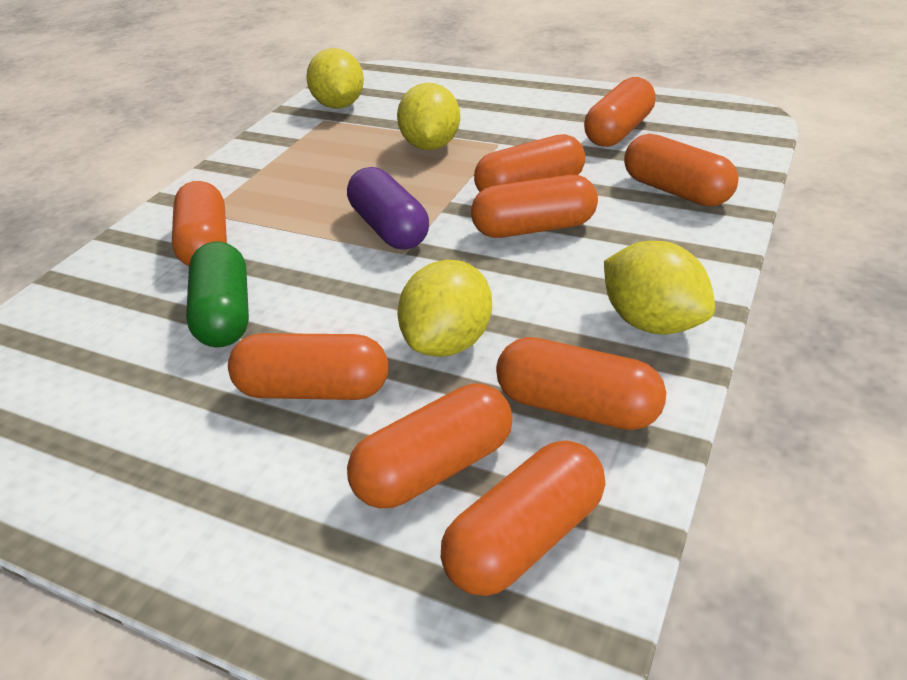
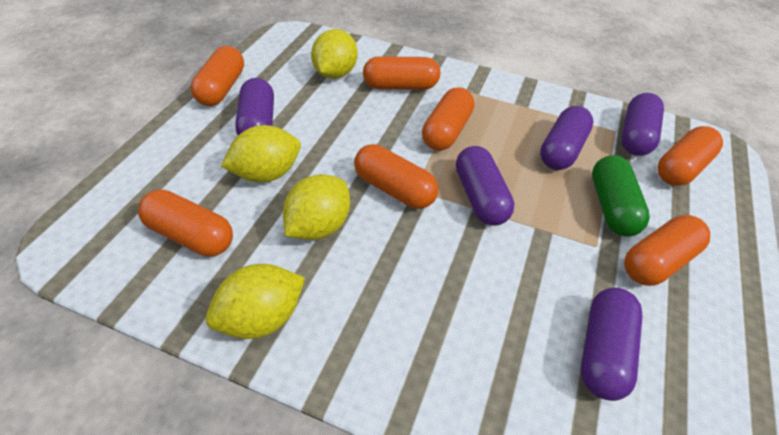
orange capsule: 9 -> 7
purple capsule: 1 -> 5

